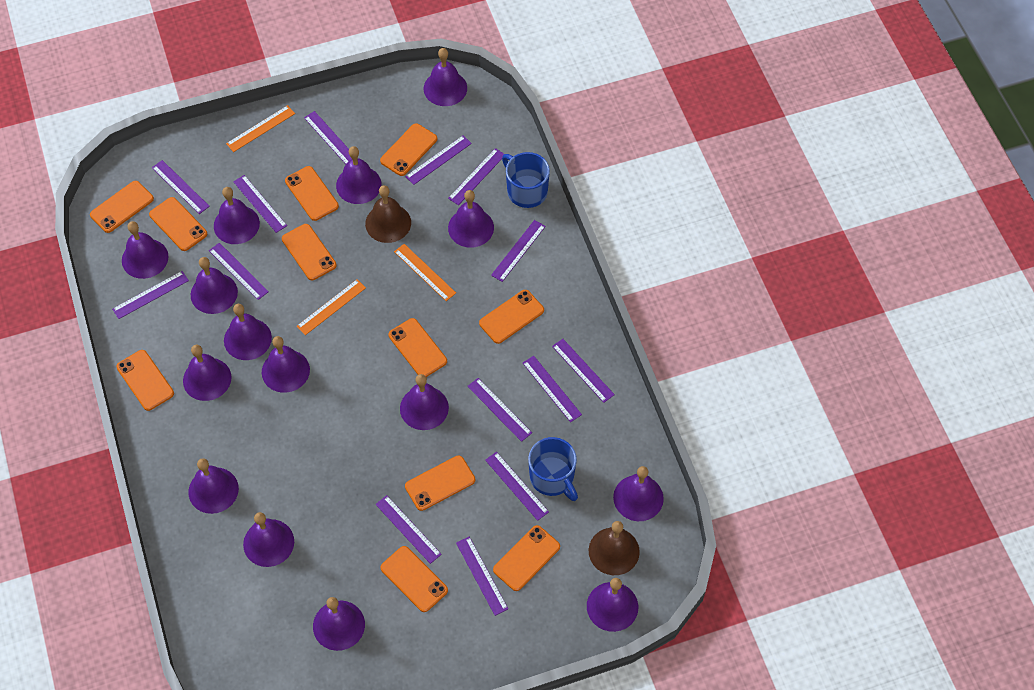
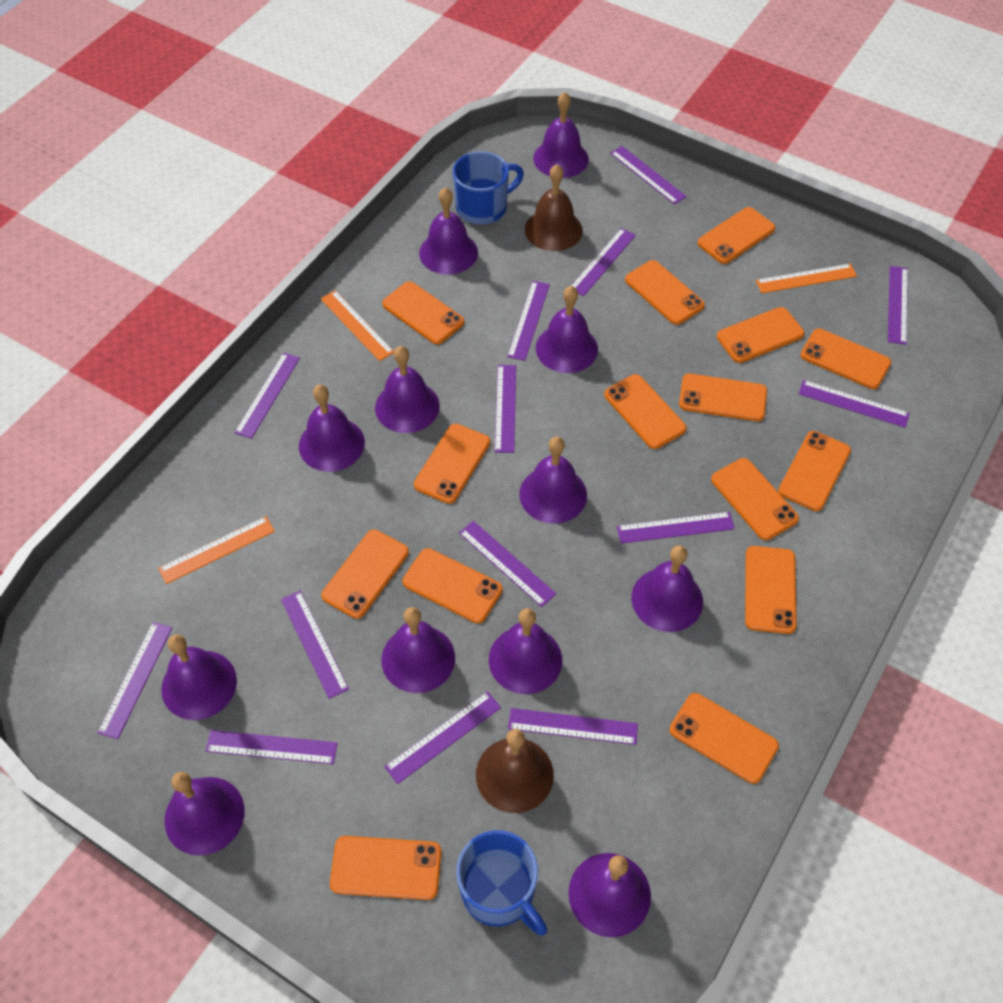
orange phone: 11 -> 15
purple bell: 15 -> 12

